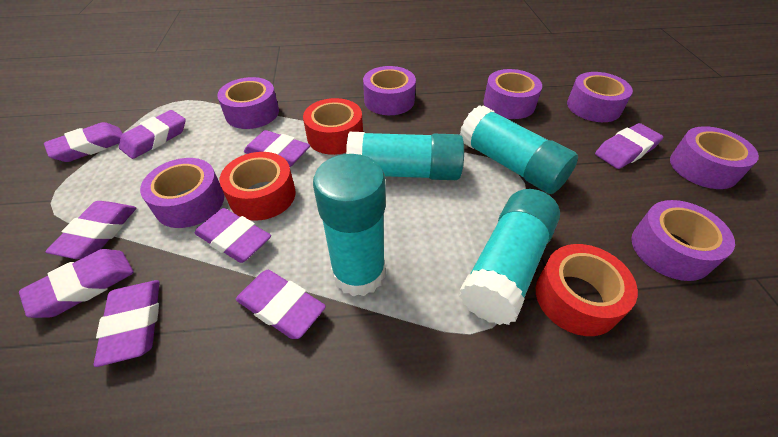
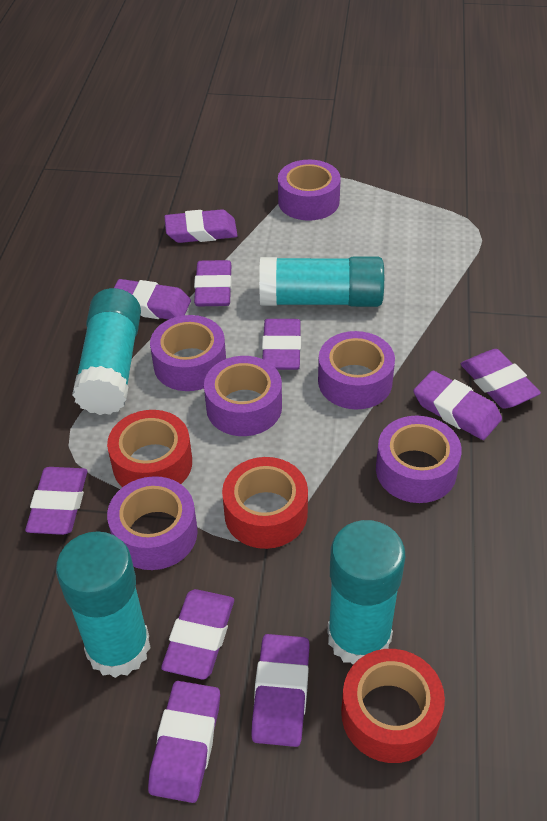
purple eraser: 9 -> 10
purple tape: 7 -> 6

